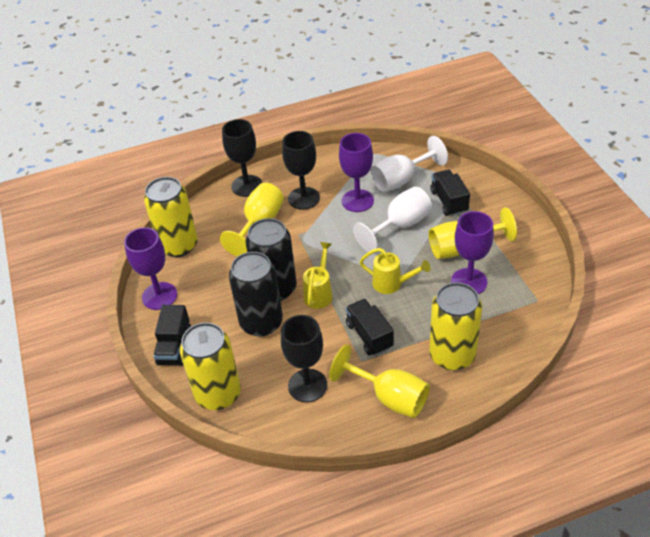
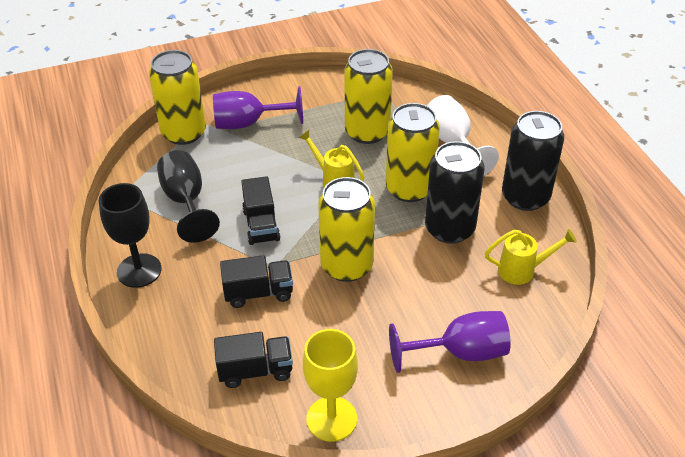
black goblet: 3 -> 2
purple goblet: 3 -> 2
white goblet: 2 -> 1
yellow can: 3 -> 4
yellow goblet: 3 -> 1

